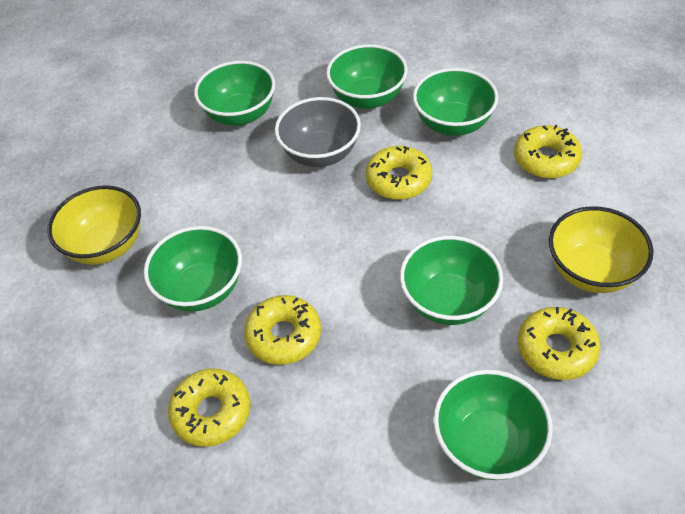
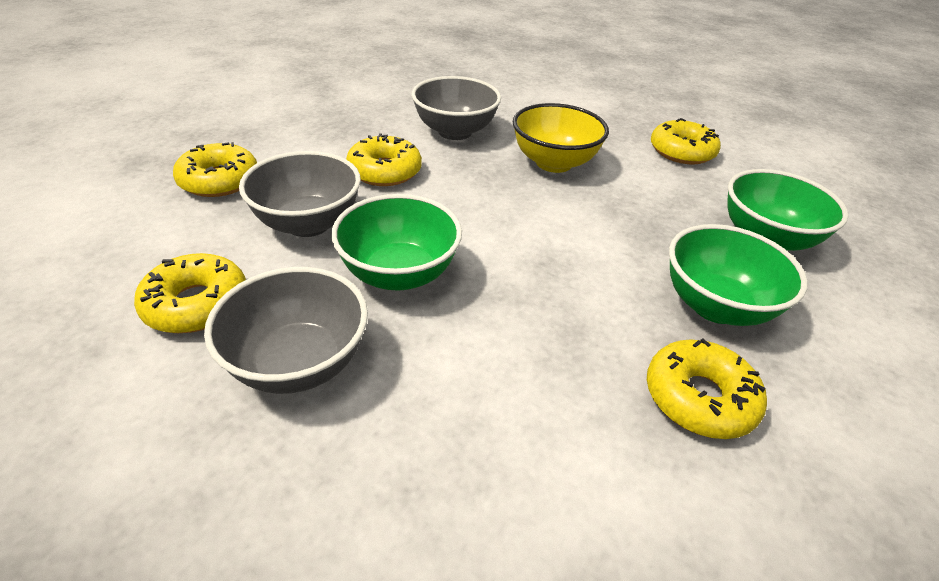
green bowl: 6 -> 3
grey bowl: 1 -> 3
yellow bowl: 2 -> 1

